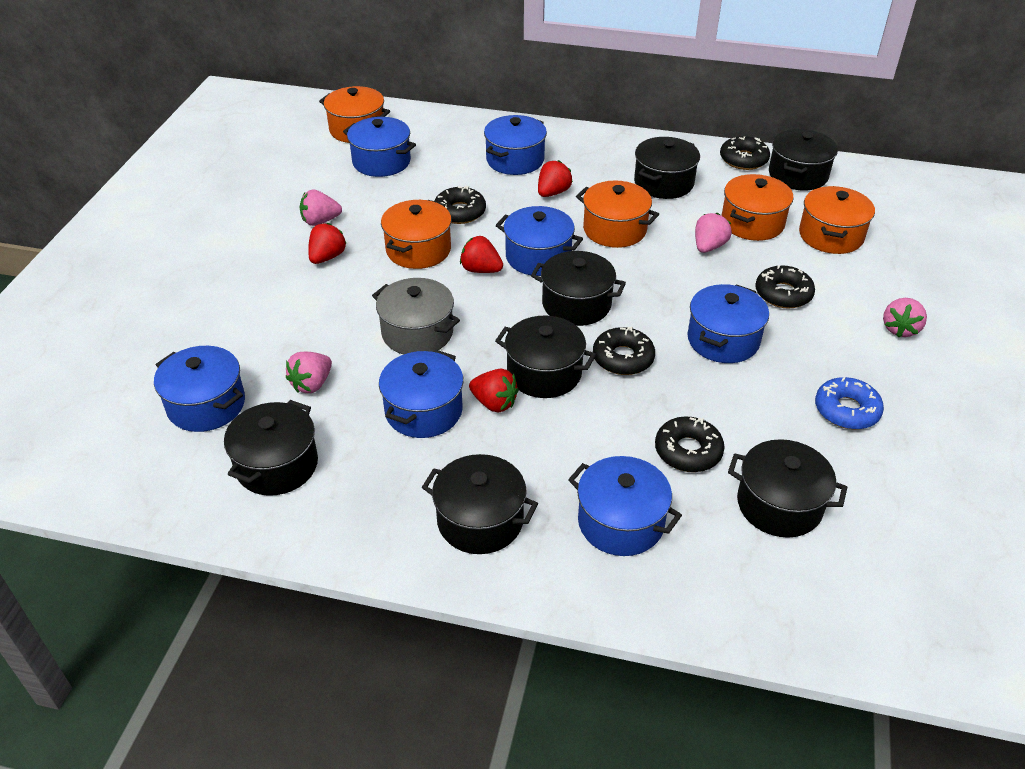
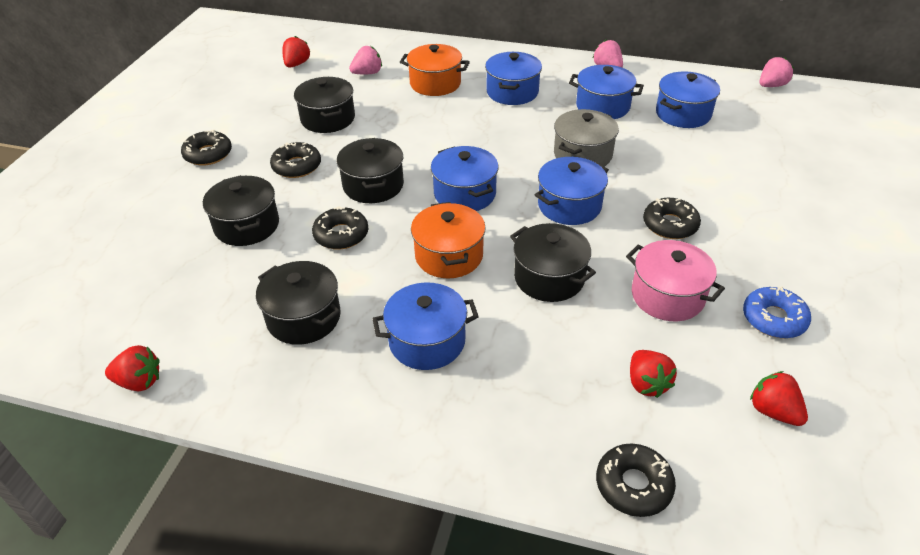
black pot: 7 -> 5
blue pot: 7 -> 6
orange pot: 5 -> 2
pink pot: 0 -> 1
pink strawberry: 4 -> 3

